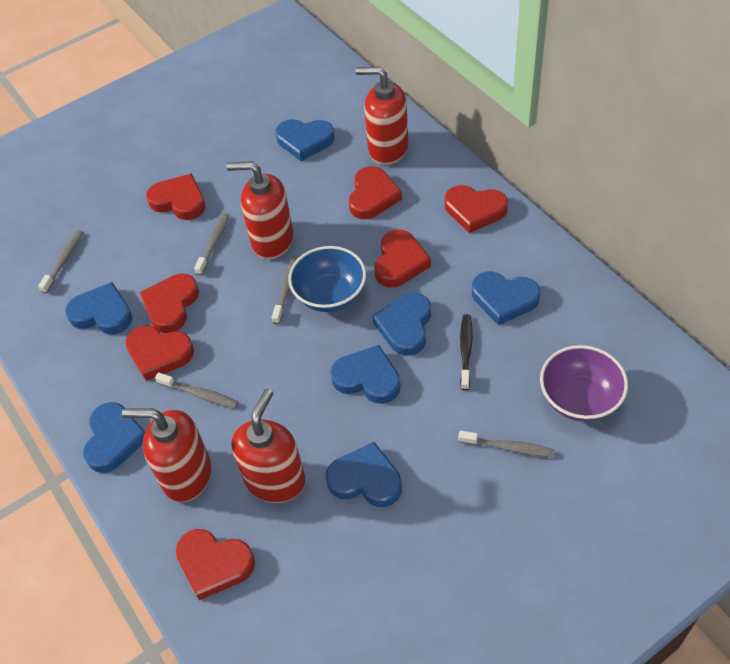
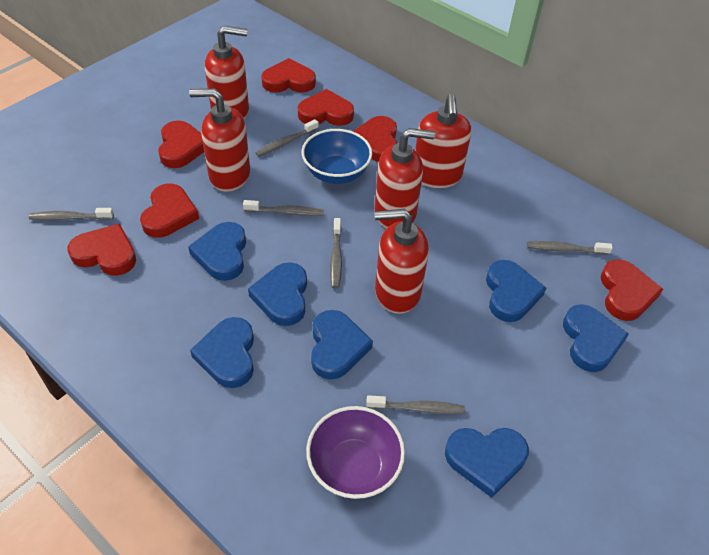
black toothbrush: 1 -> 0
grey toothbrush: 5 -> 6
red soap dispenser: 4 -> 5

